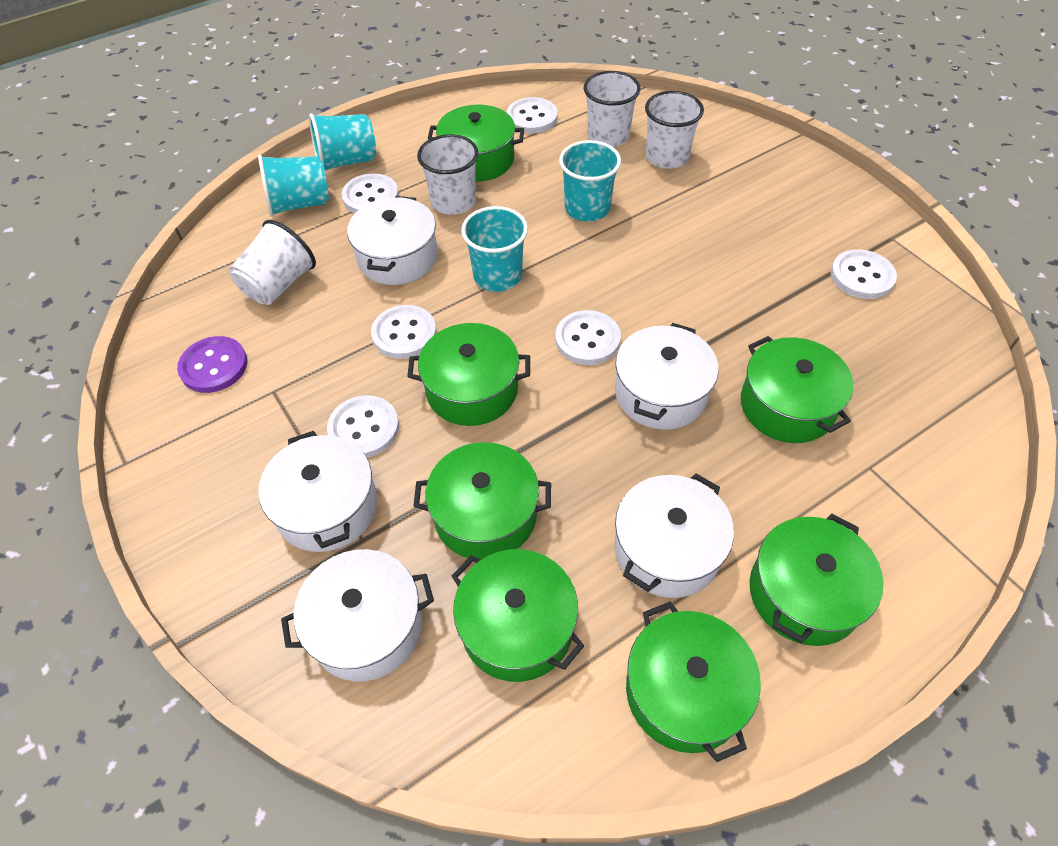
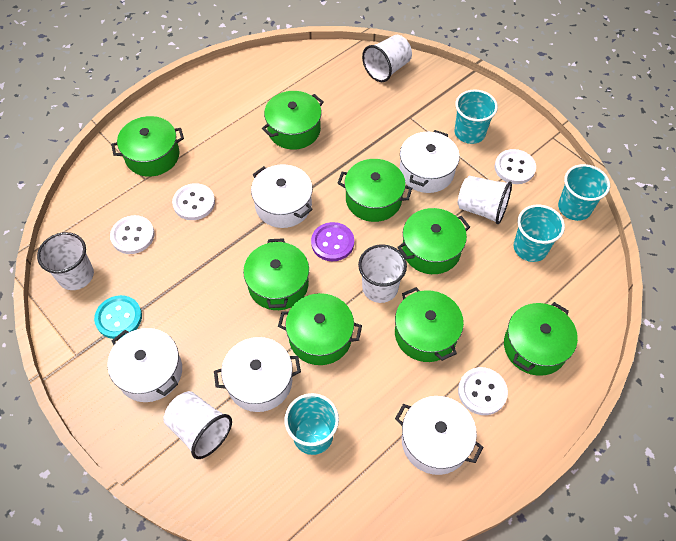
green pot: 7 -> 8
turquoise button: 0 -> 1
white button: 6 -> 4
white cup: 4 -> 5

